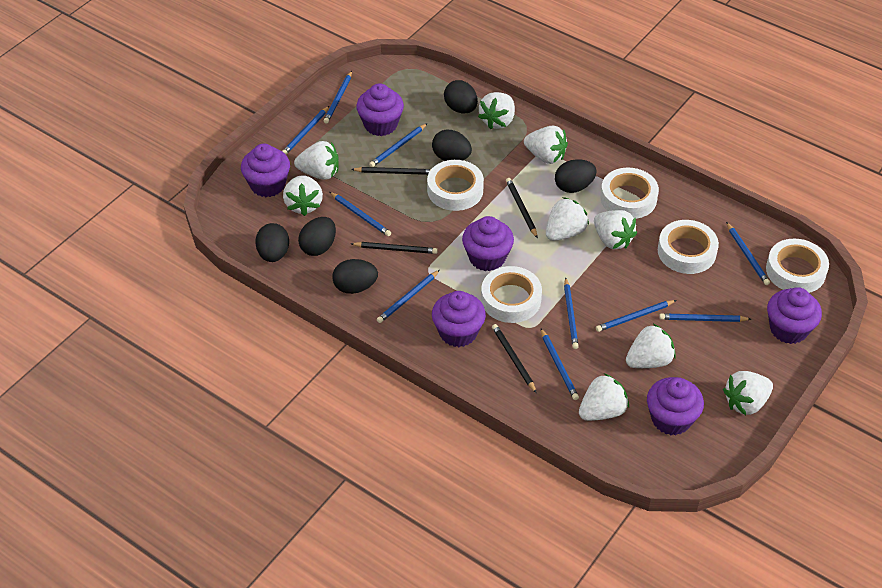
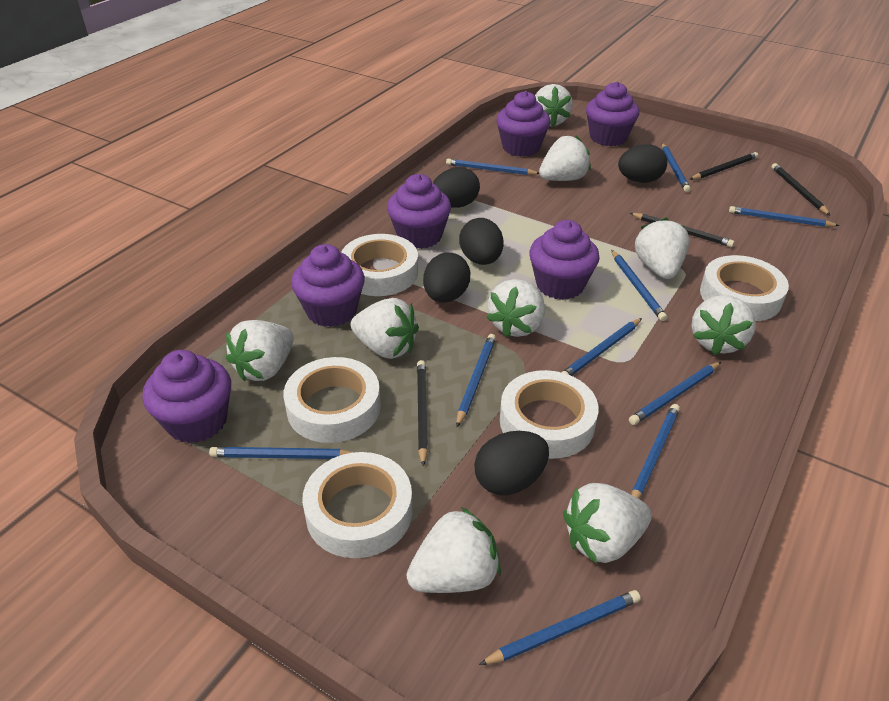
black egg: 6 -> 5

